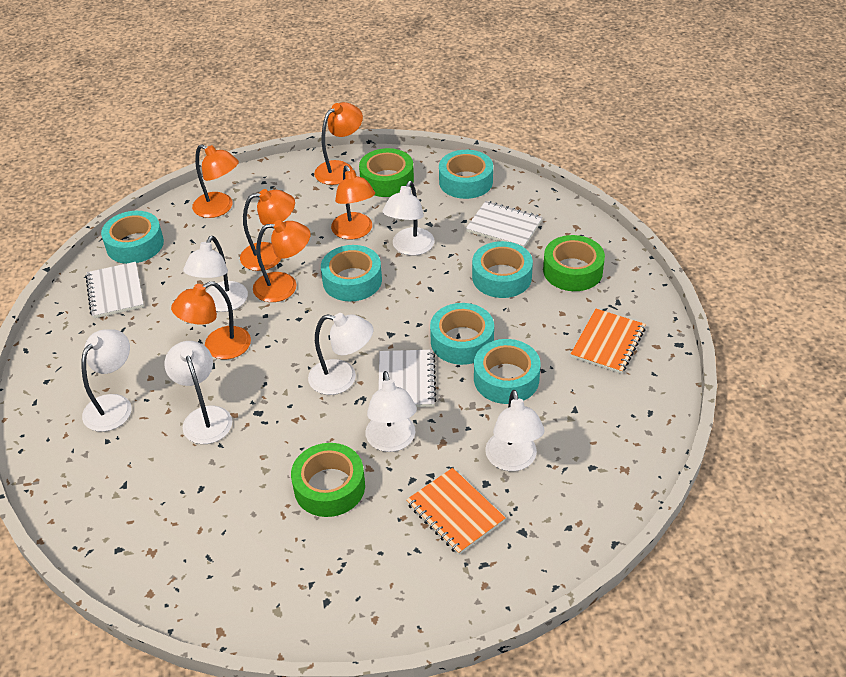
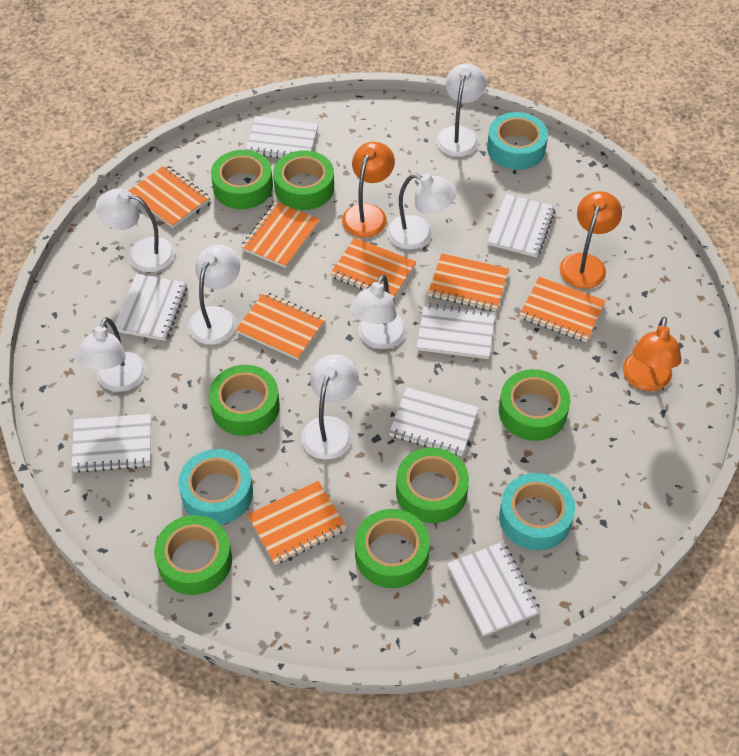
green tape: 3 -> 7
orange lamp: 6 -> 3
orange notebook: 2 -> 7
turquoise tape: 6 -> 3
white notebook: 3 -> 7

